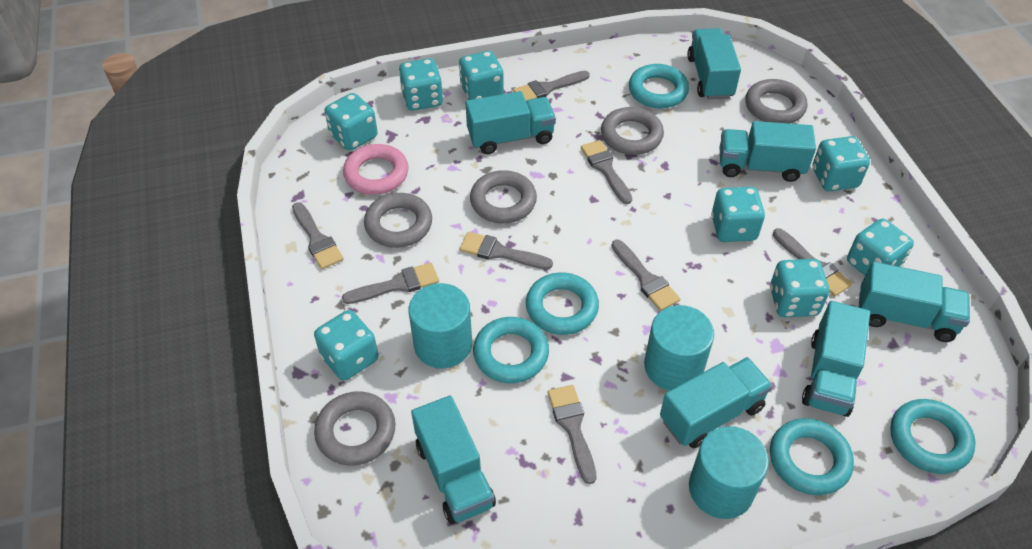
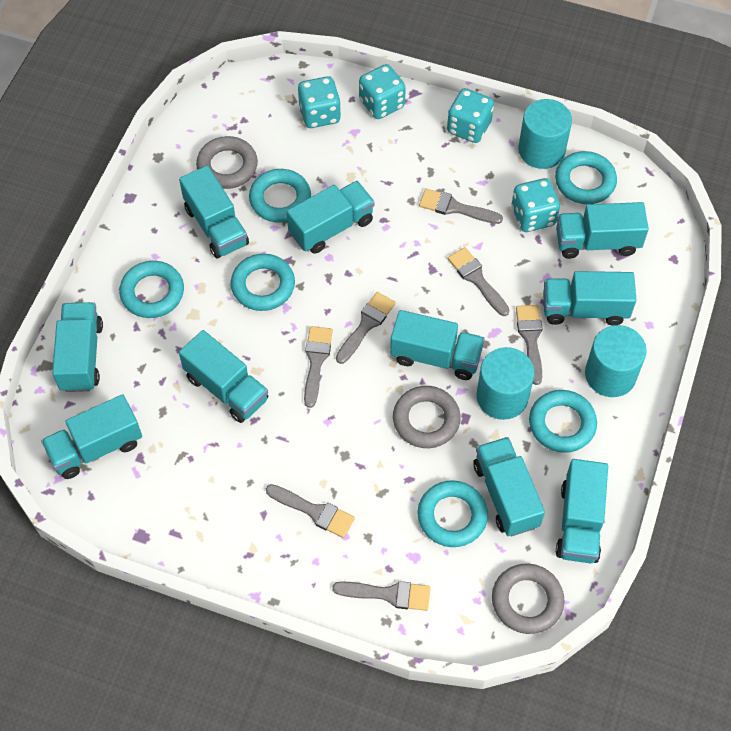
grey brush: 8 -> 7
grey ring: 5 -> 3
pink ring: 1 -> 0
turquoise dice: 8 -> 4
turquoise ring: 5 -> 6
turquoise truck: 7 -> 10

